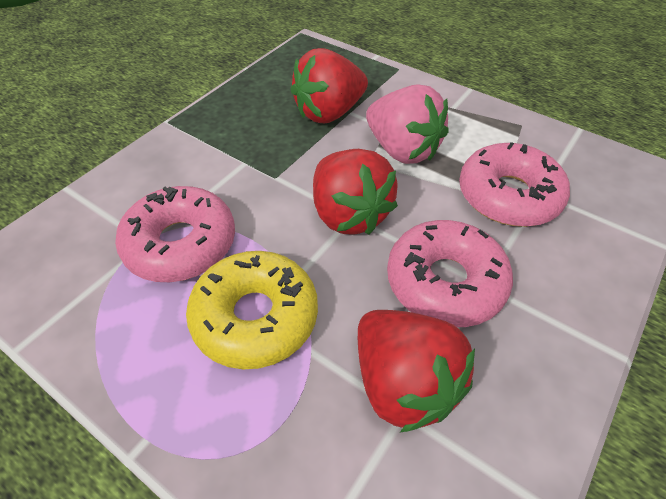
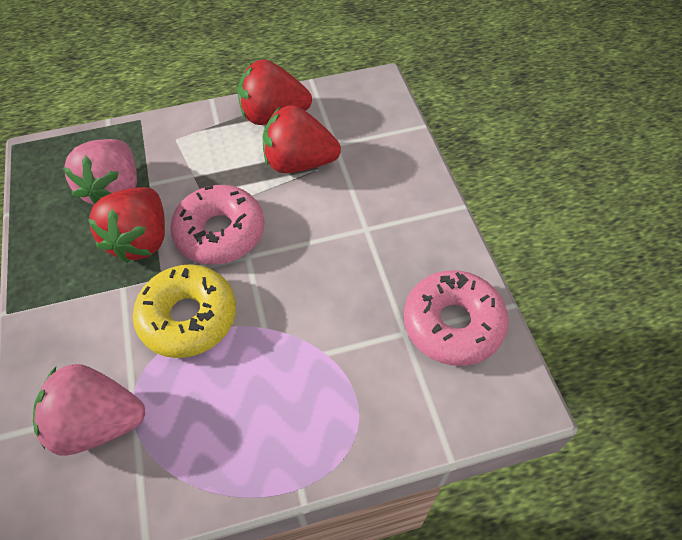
pink donut: 3 -> 2
pink strawberry: 1 -> 2

